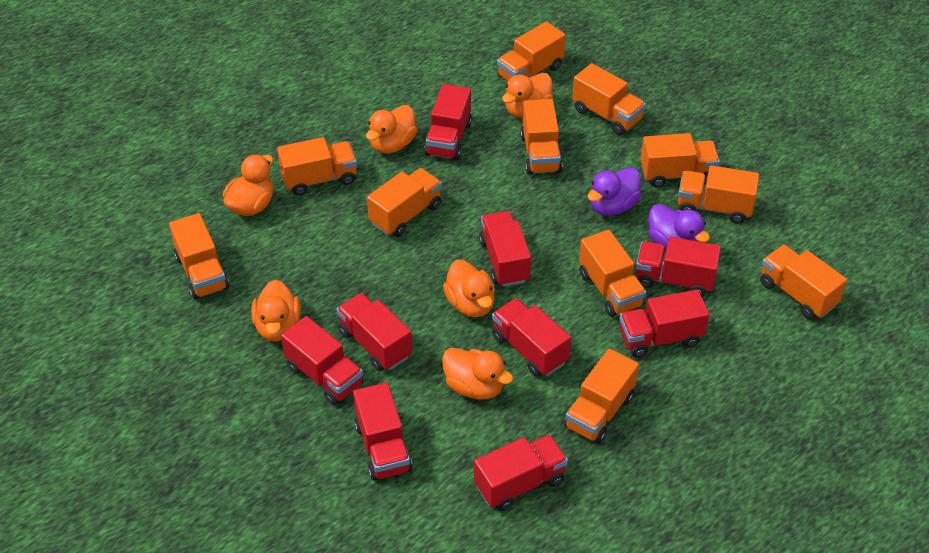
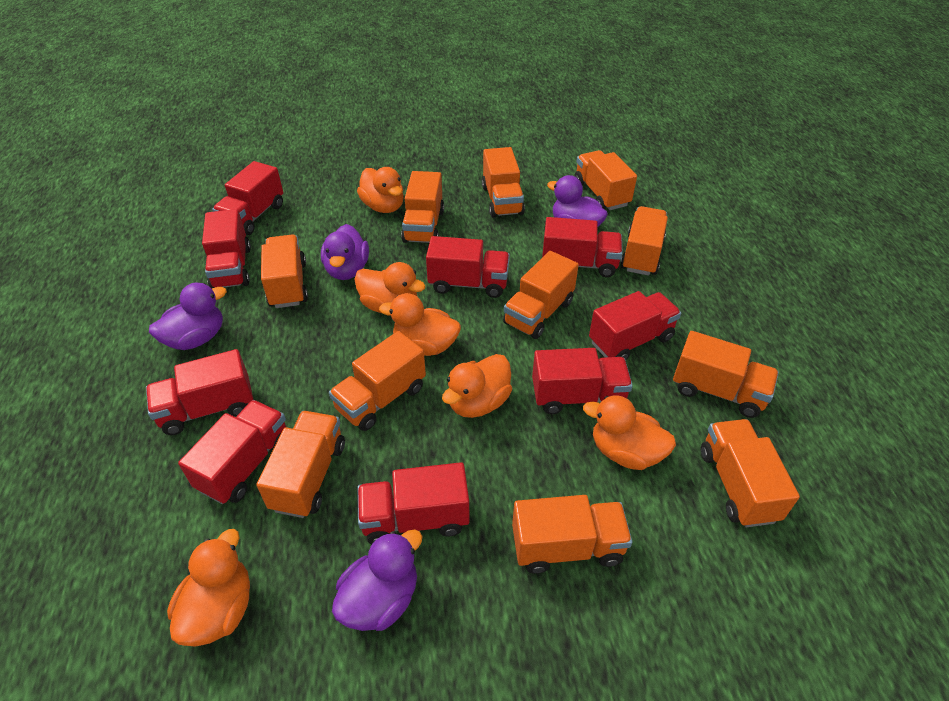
purple duck: 2 -> 4

